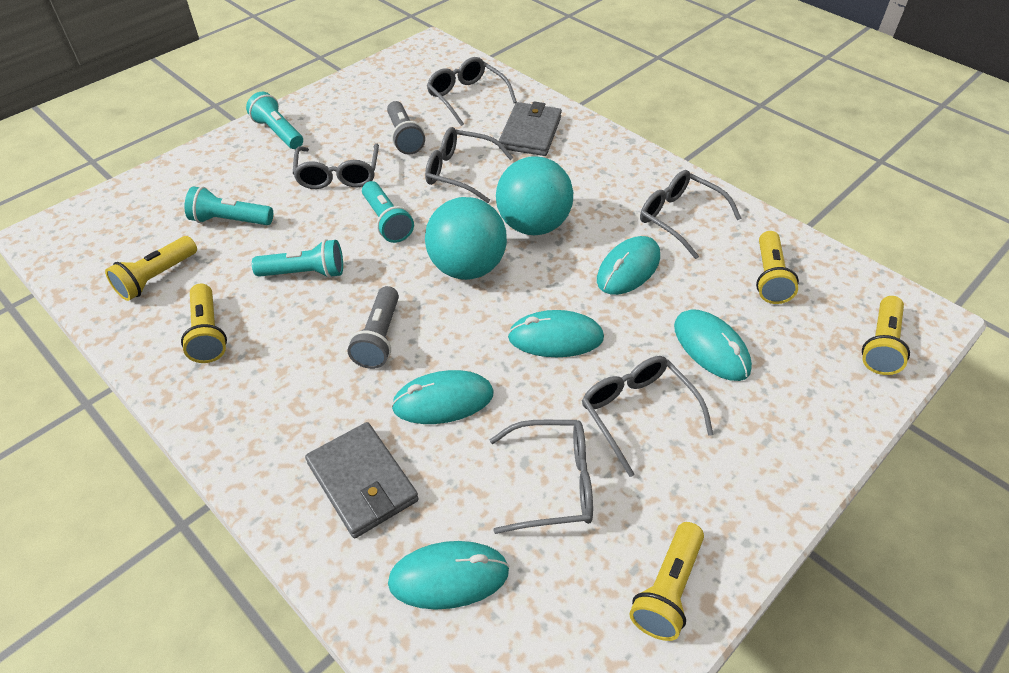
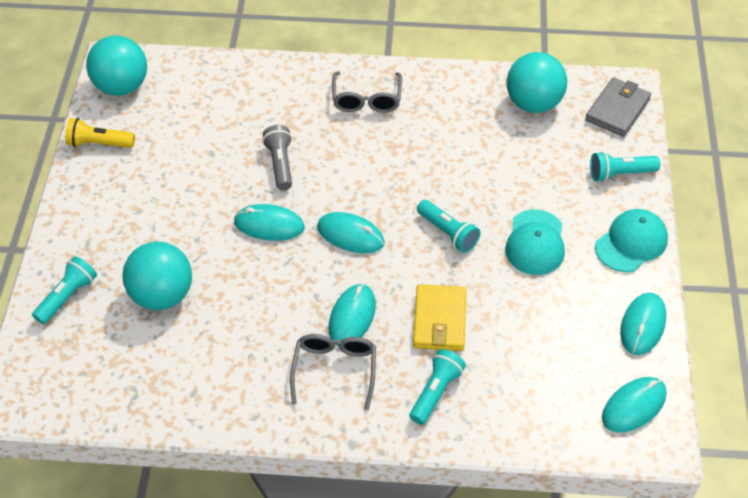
grey flashlight: 2 -> 1
grey glasses: 6 -> 2
grey wallet: 2 -> 1
turquoise ball: 2 -> 3
turquoise cap: 0 -> 2
yellow flashlight: 5 -> 1
yellow wallet: 0 -> 1

